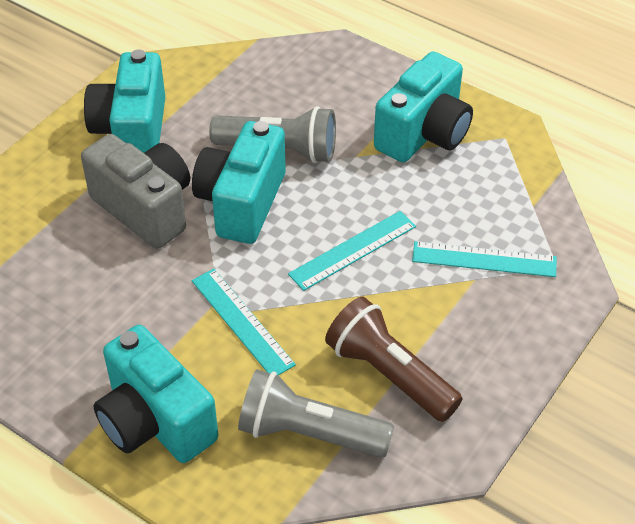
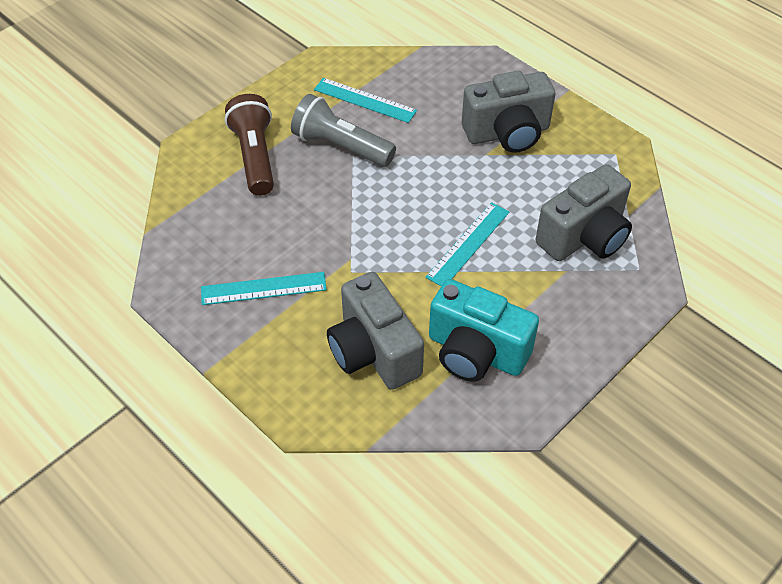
grey camera: 1 -> 3
grey flashlight: 2 -> 1
turquoise camera: 4 -> 1

